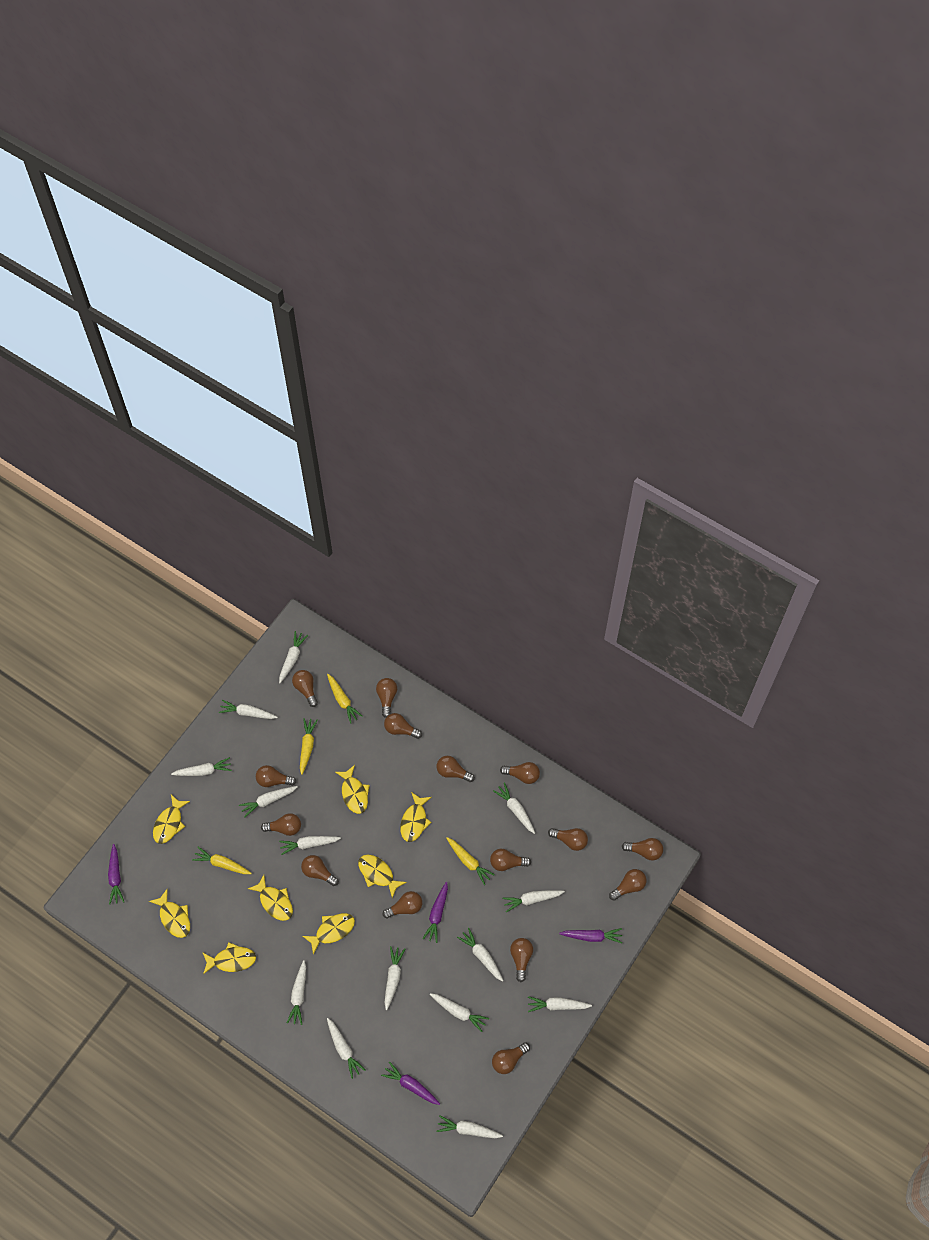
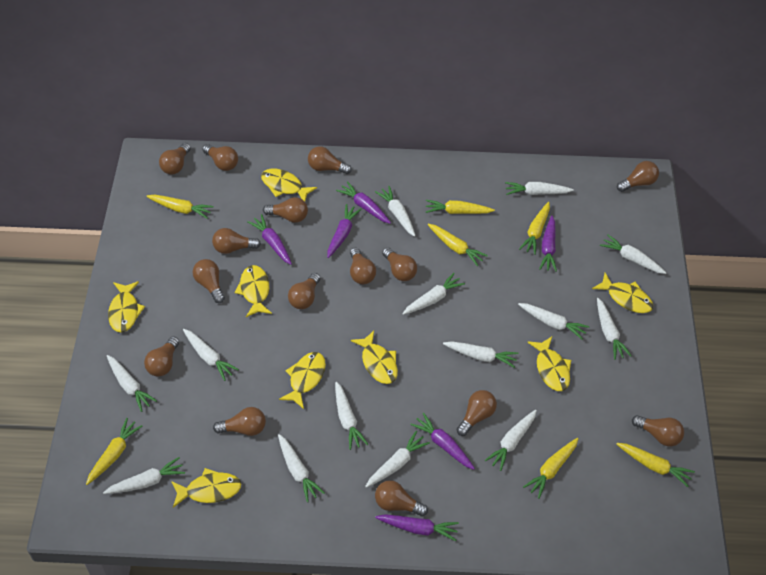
purple carrot: 4 -> 6
yellow carrot: 4 -> 7

